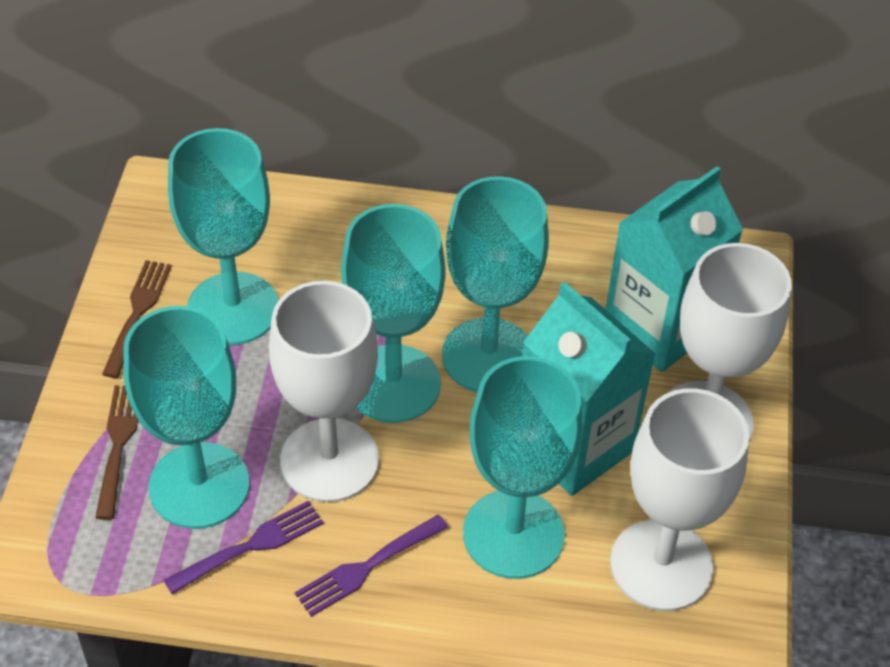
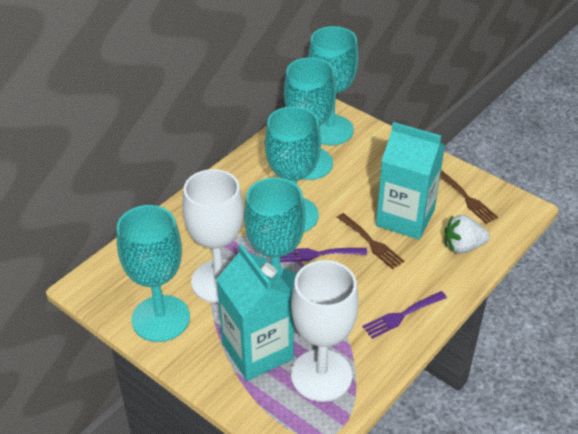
white goblet: 3 -> 2
white strawberry: 0 -> 1

